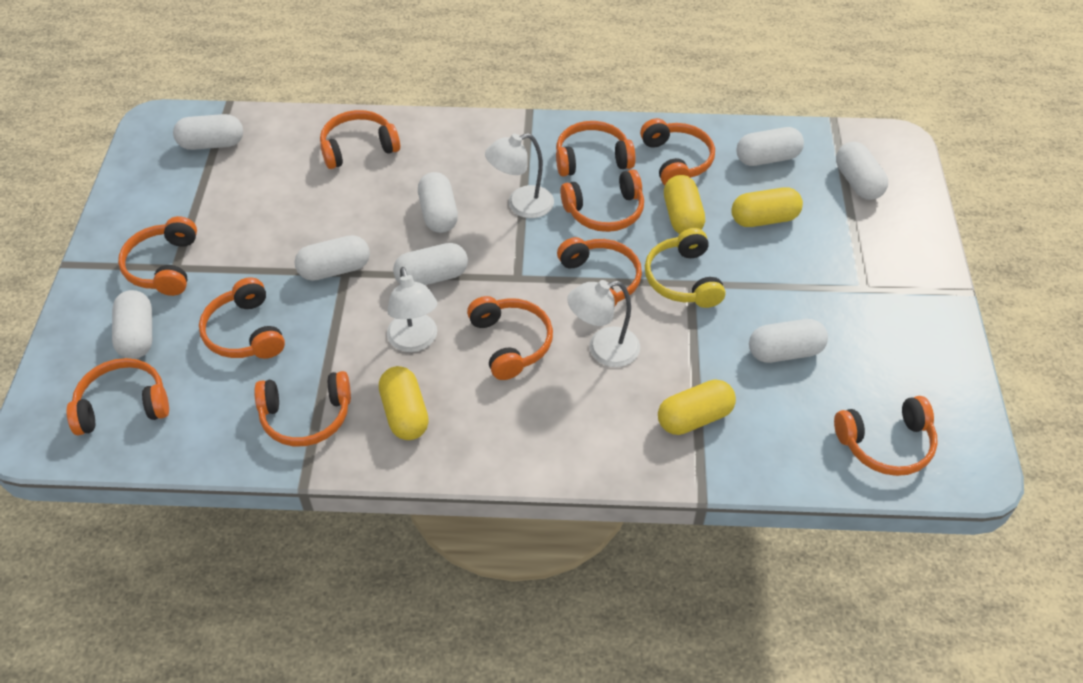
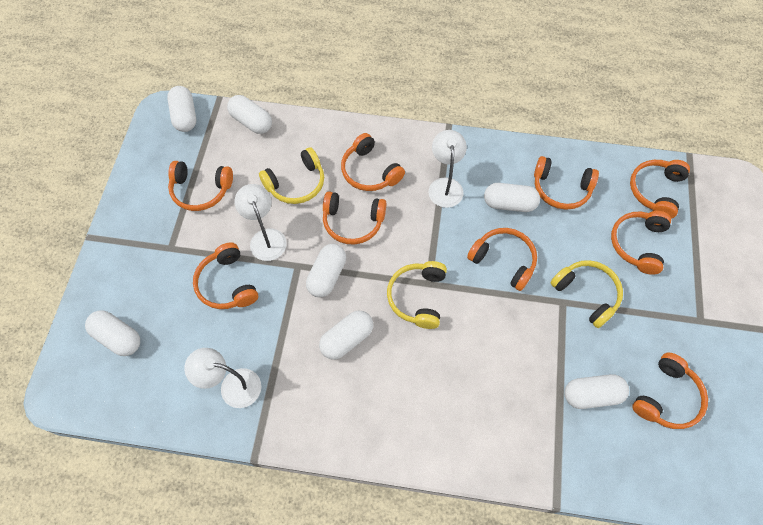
orange headphones: 11 -> 9
white capsule: 8 -> 7
yellow capsule: 4 -> 0
yellow headphones: 1 -> 3

